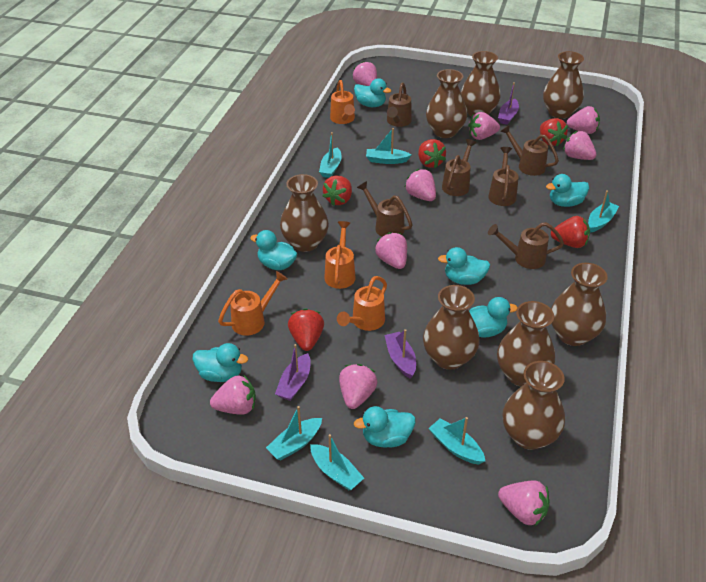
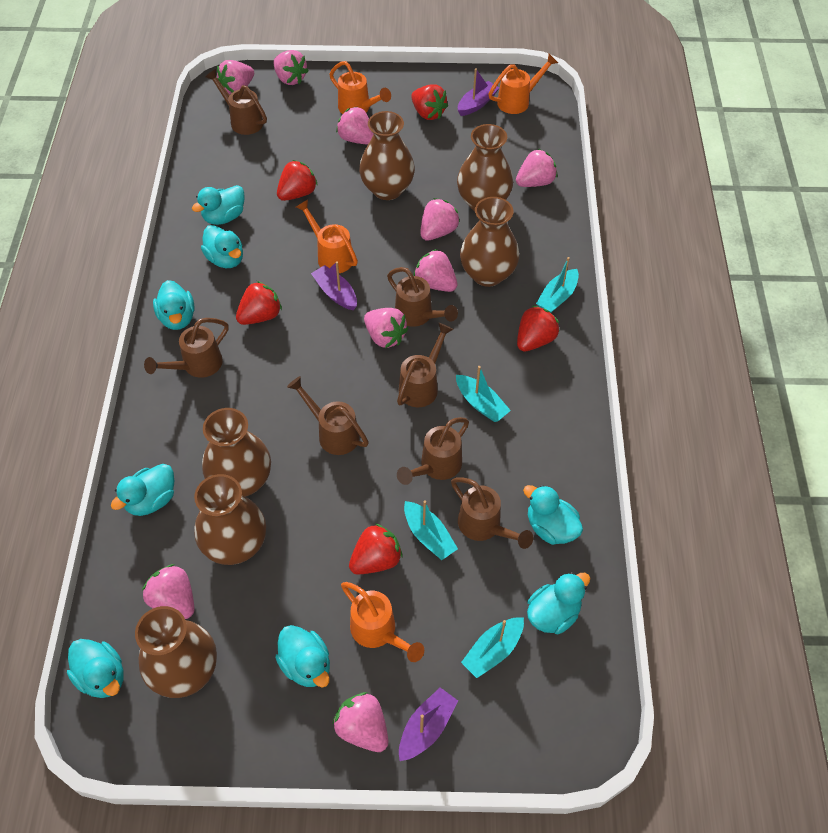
brown vase: 8 -> 6
brown watering can: 6 -> 7
turquoise boat: 6 -> 4
turquoise duck: 7 -> 8

